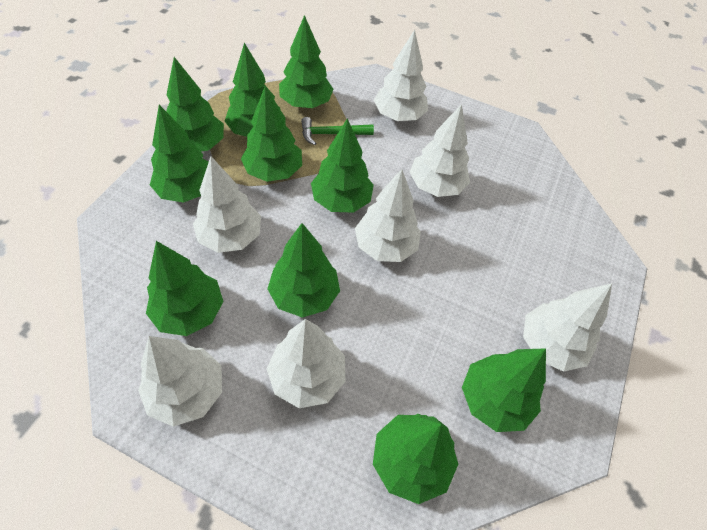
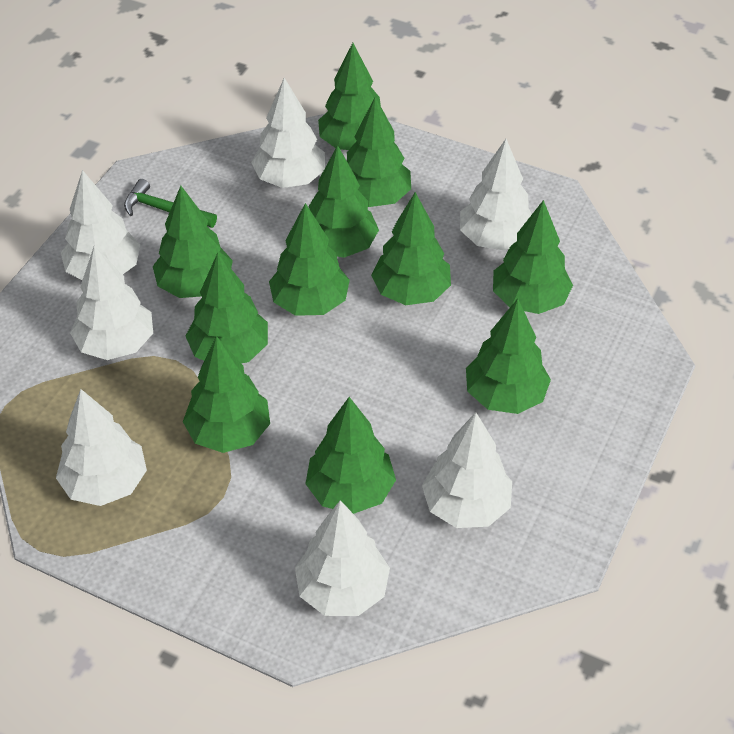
green tree: 10 -> 11

